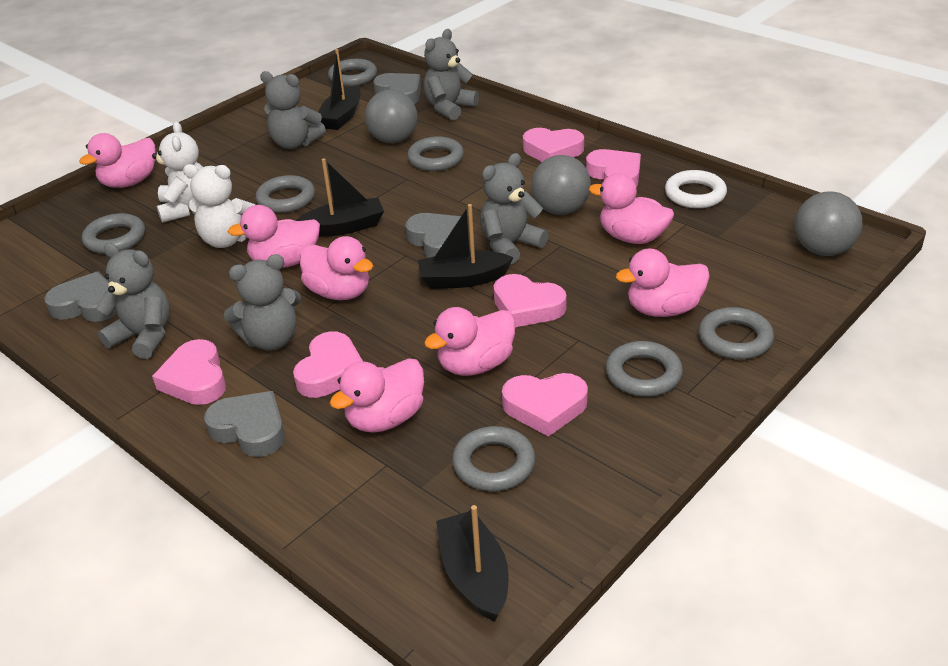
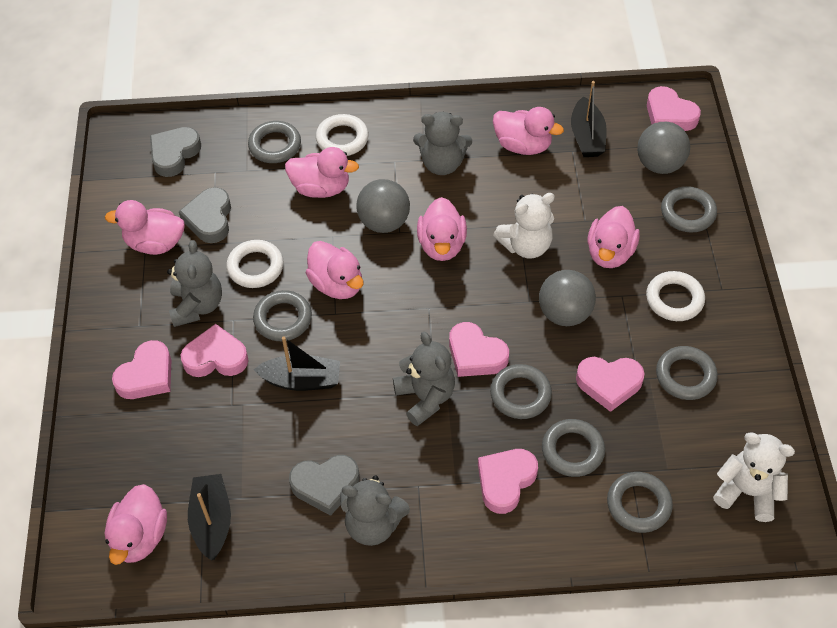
black boat: 4 -> 3
grey heart: 4 -> 3
grey teddy bear: 5 -> 4
white ring: 1 -> 3

